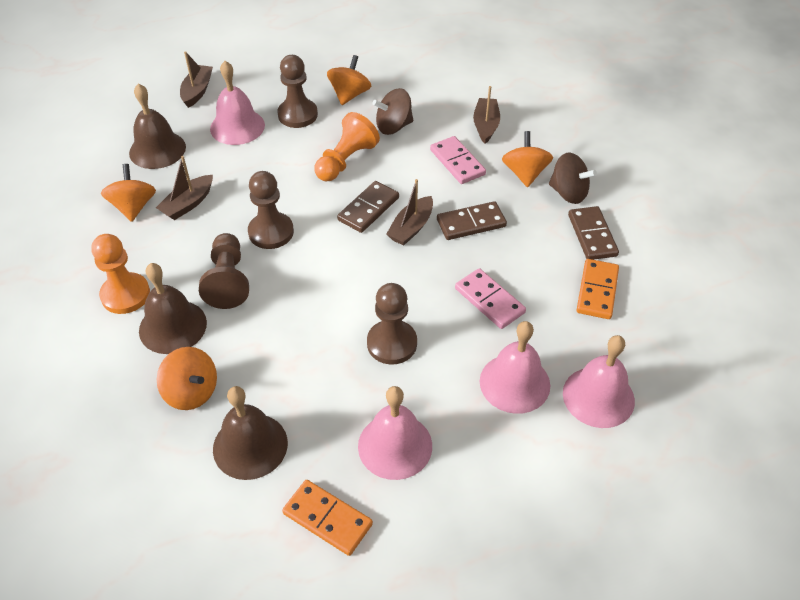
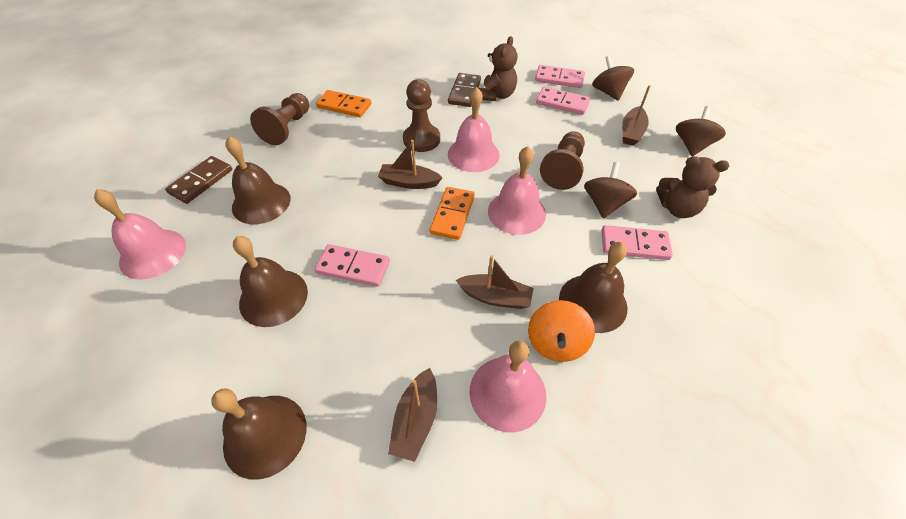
brown bell: 3 -> 4
brown domino: 3 -> 2
brown pawn: 4 -> 3
brown spinning top: 2 -> 3
brown teddy bear: 0 -> 2
orange pawn: 2 -> 0
orange spinning top: 4 -> 1
pink domino: 2 -> 4

